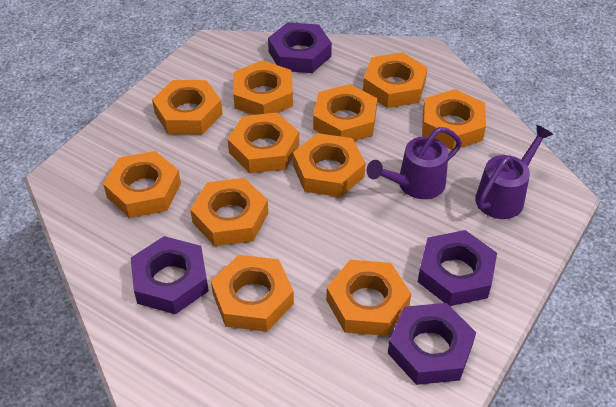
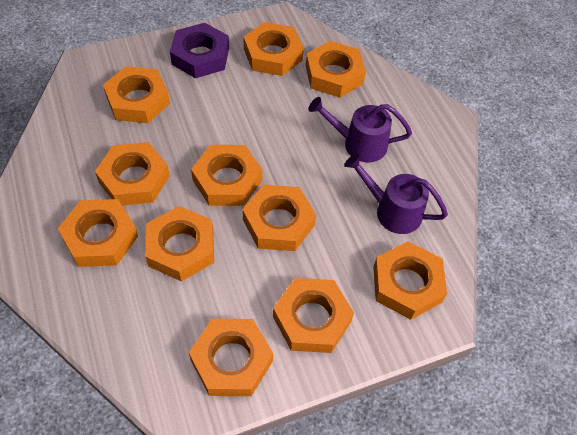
purple nut: 4 -> 1

